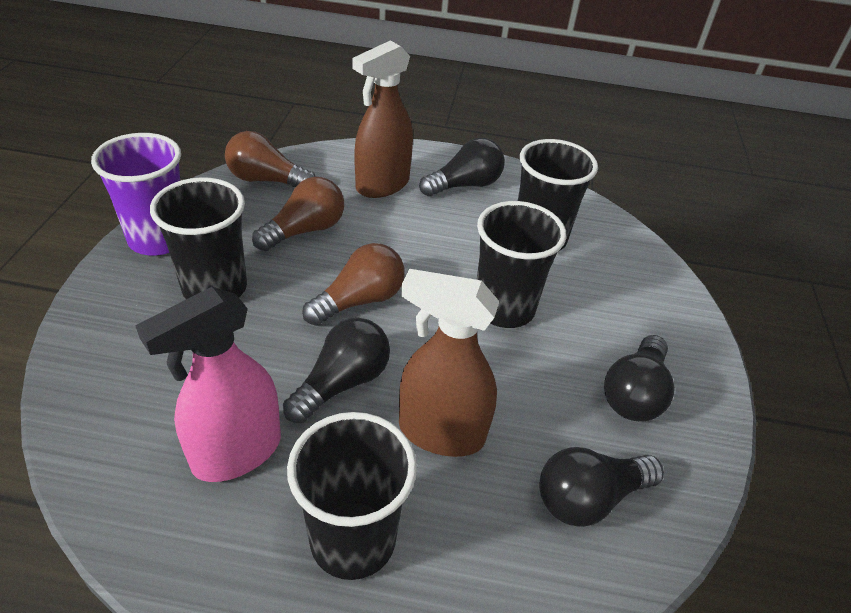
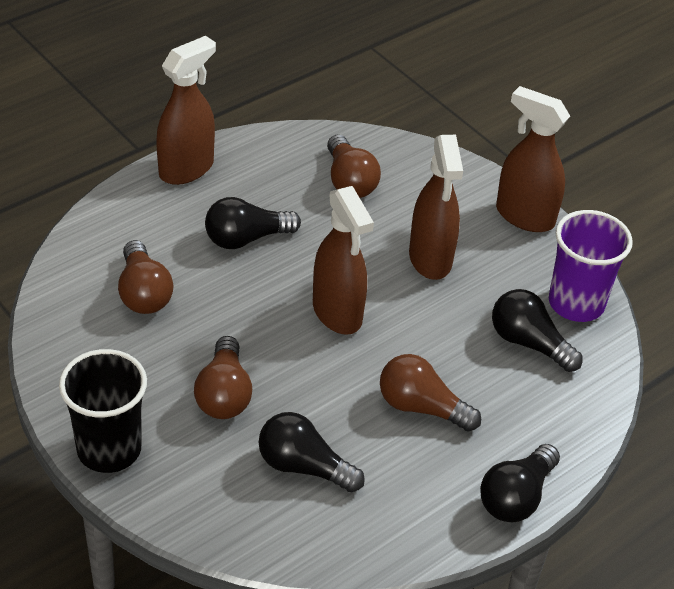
black cup: 4 -> 1
brown light bulb: 3 -> 4
brown spray bottle: 2 -> 4
pink spray bottle: 1 -> 0

